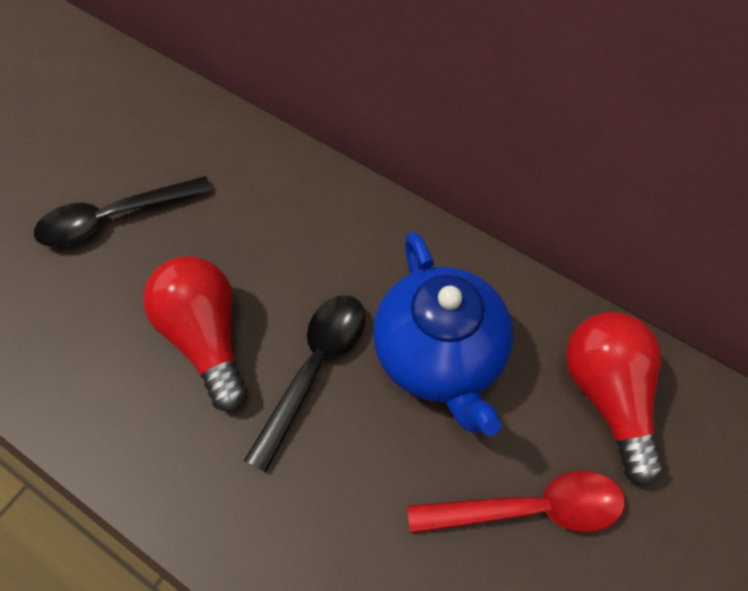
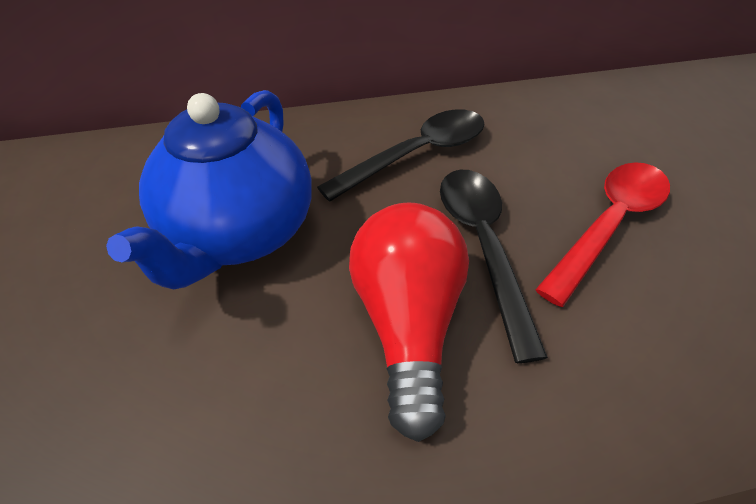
red light bulb: 2 -> 1

